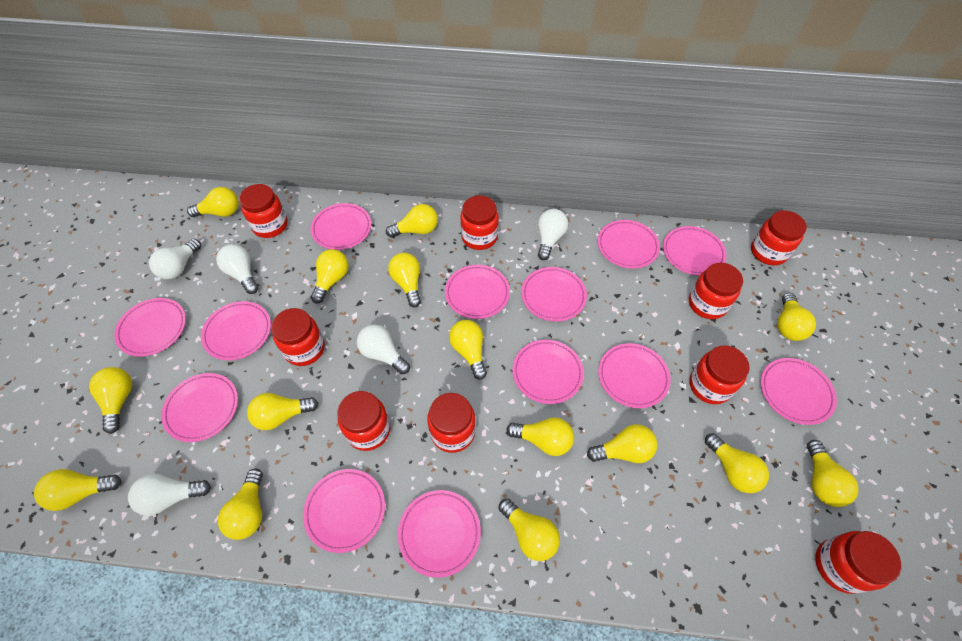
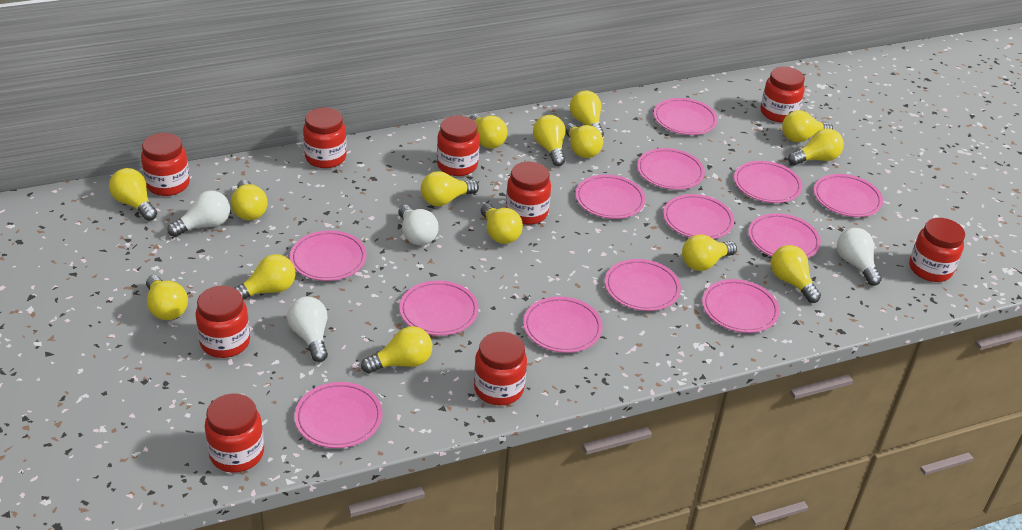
white light bulb: 5 -> 4

